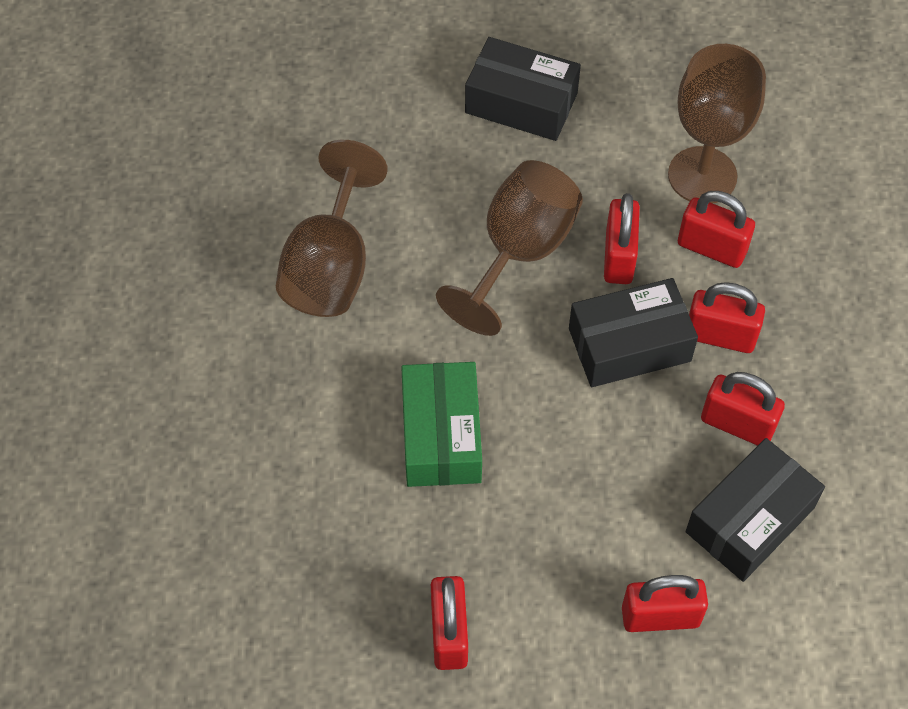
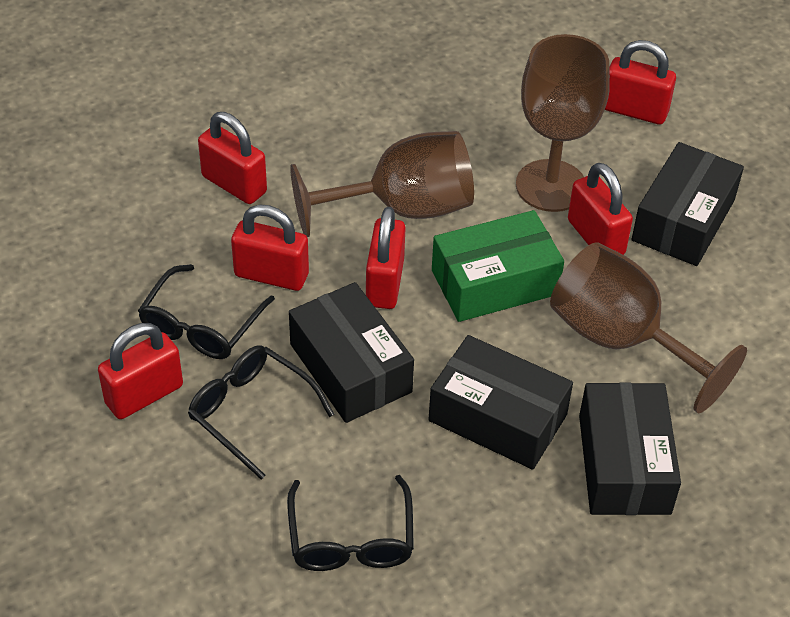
black box: 3 -> 4
black glasses: 0 -> 3

